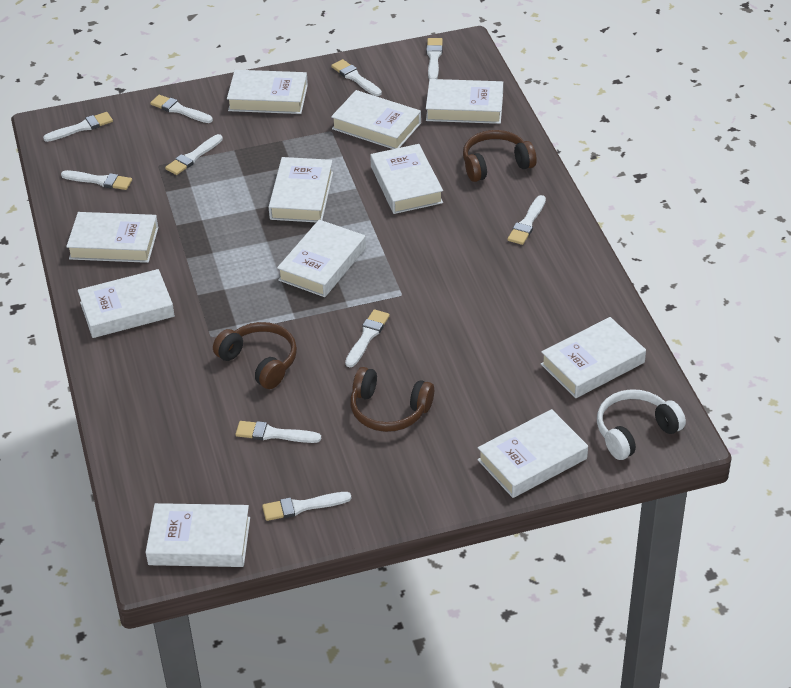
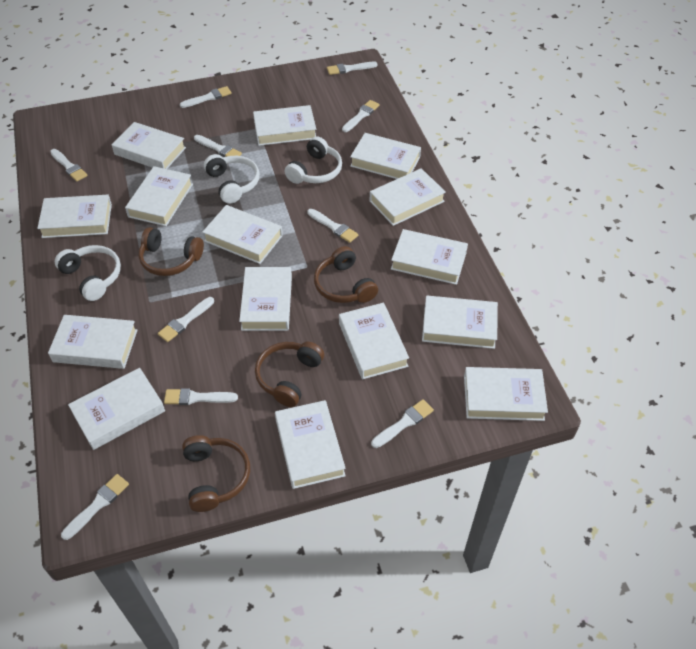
brown headphones: 3 -> 4
white book: 11 -> 15
white headphones: 1 -> 3

